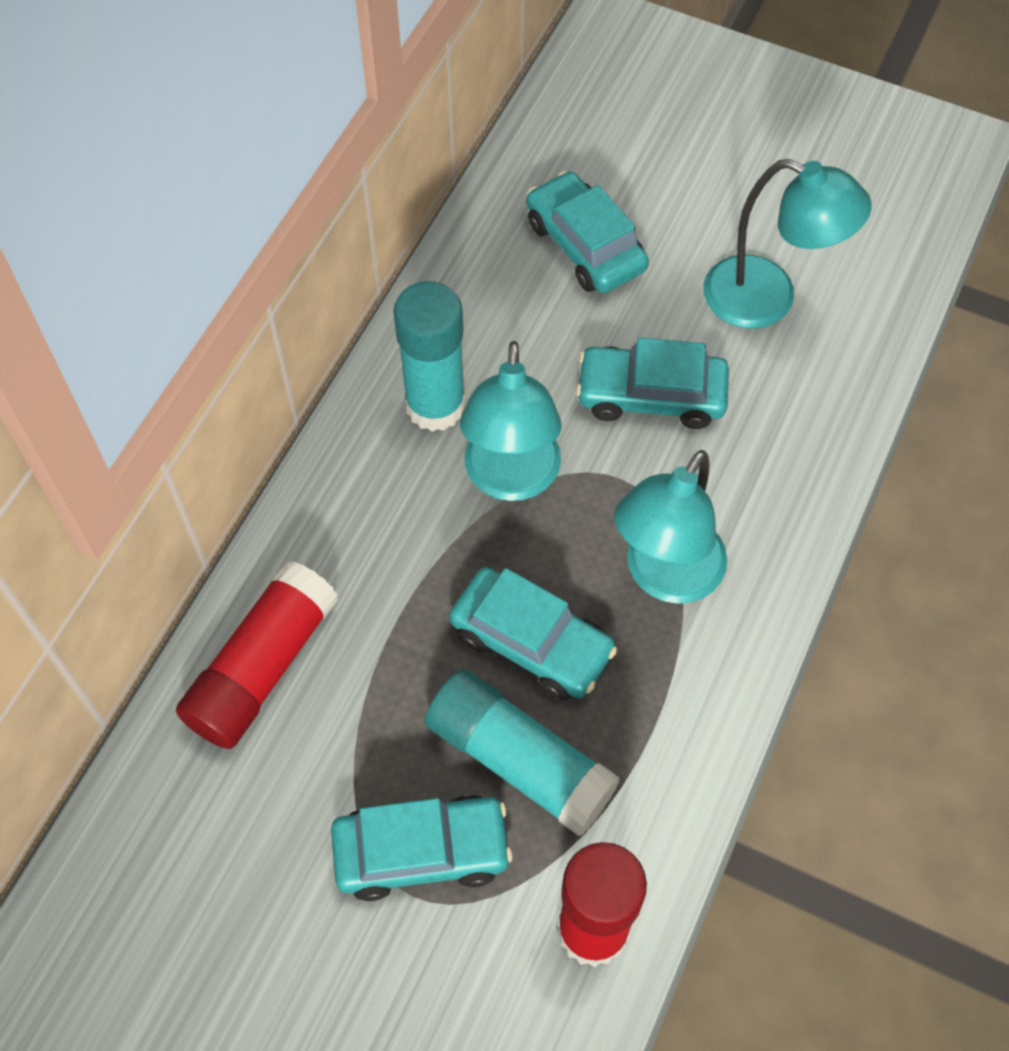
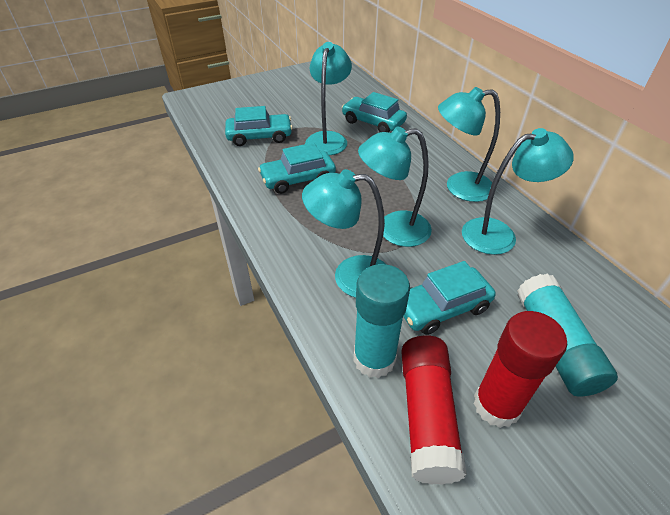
turquoise lamp: 3 -> 5

